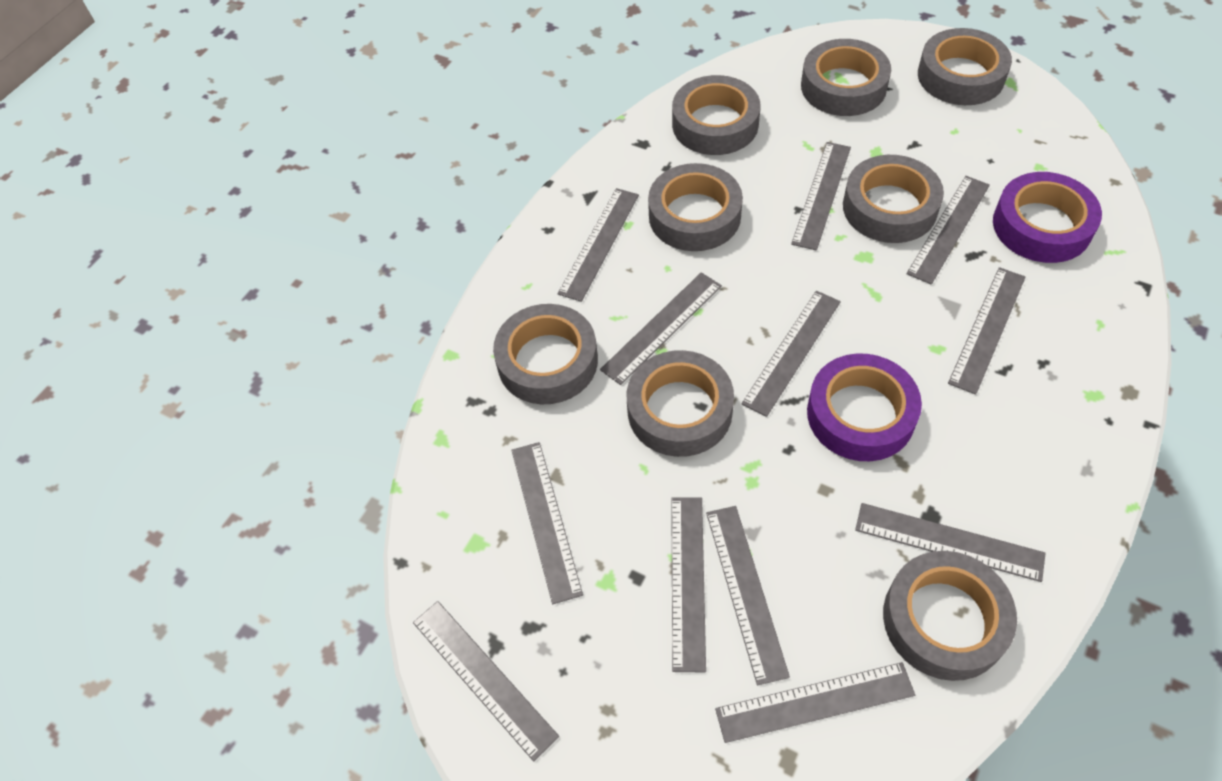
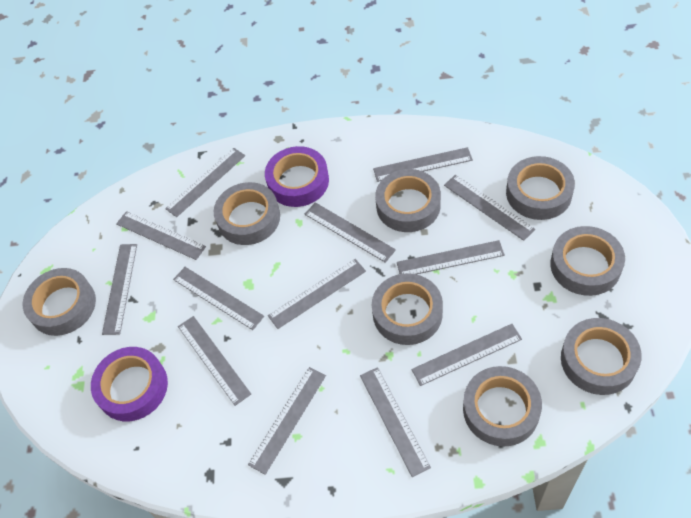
grey ruler: 12 -> 13

